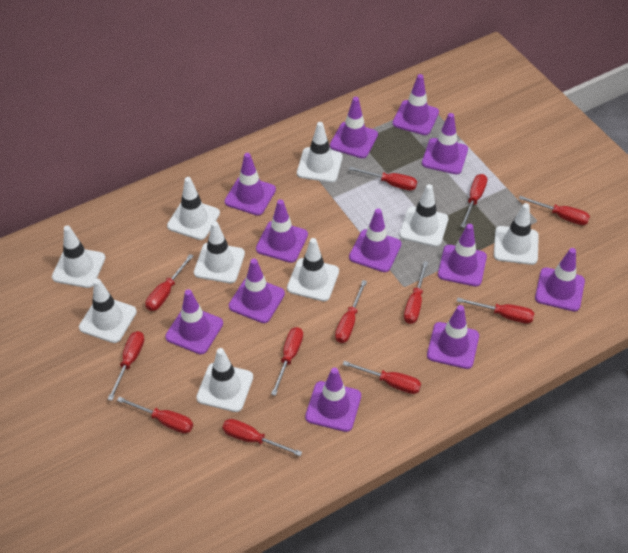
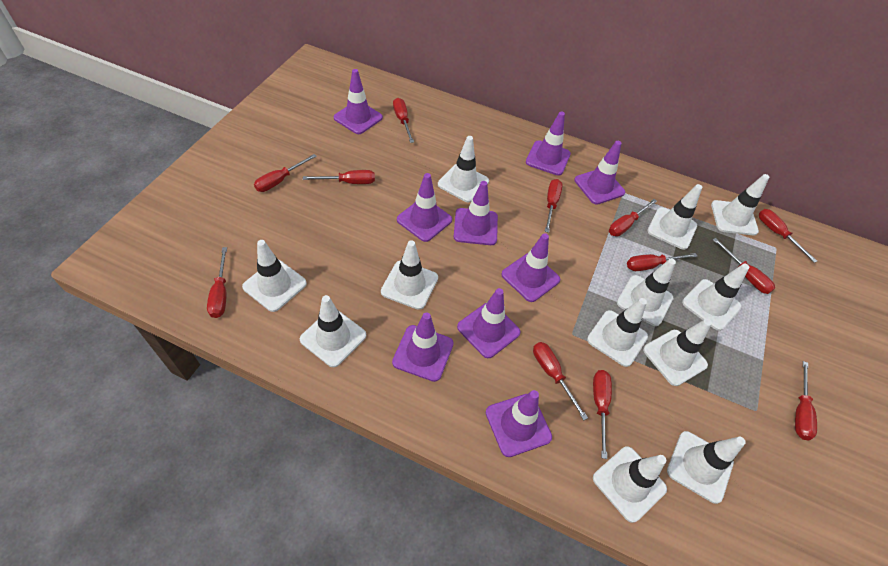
purple traffic cone: 12 -> 9
white traffic cone: 9 -> 12

